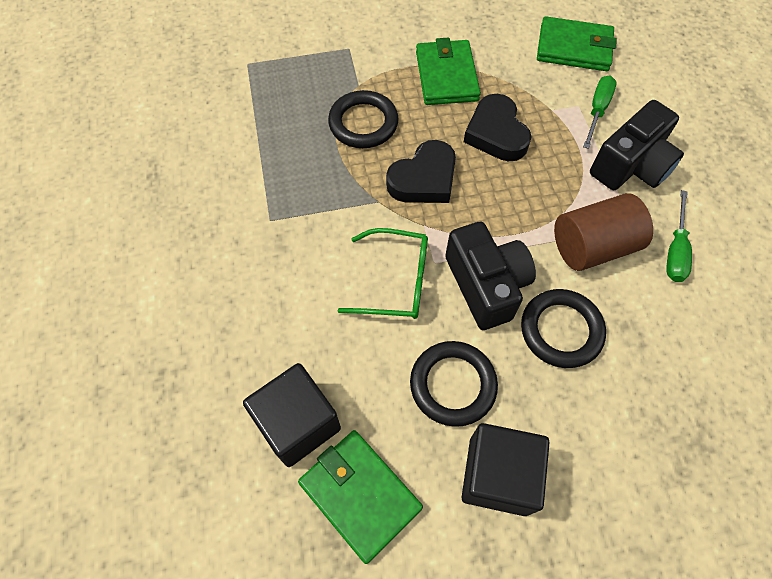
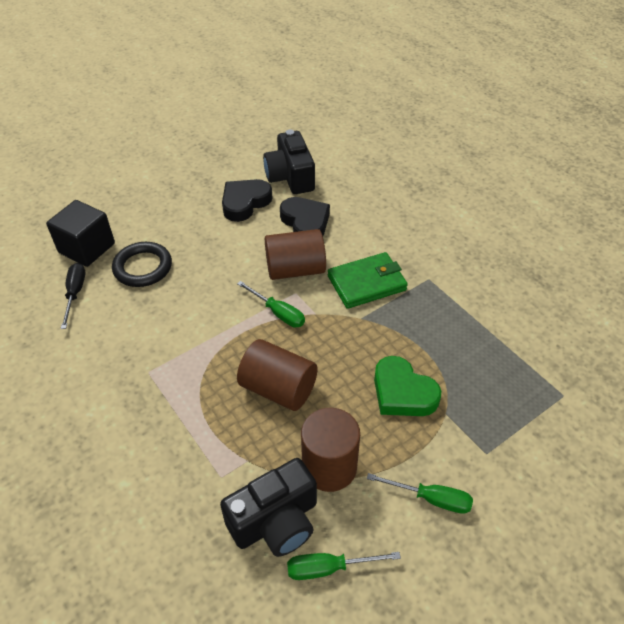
black cube: 2 -> 1
black ring: 3 -> 1
black screwdriver: 0 -> 1
brown cylinder: 1 -> 3
green glasses: 1 -> 0
green heart: 0 -> 1
green screwdriver: 2 -> 3
green wallet: 3 -> 1

